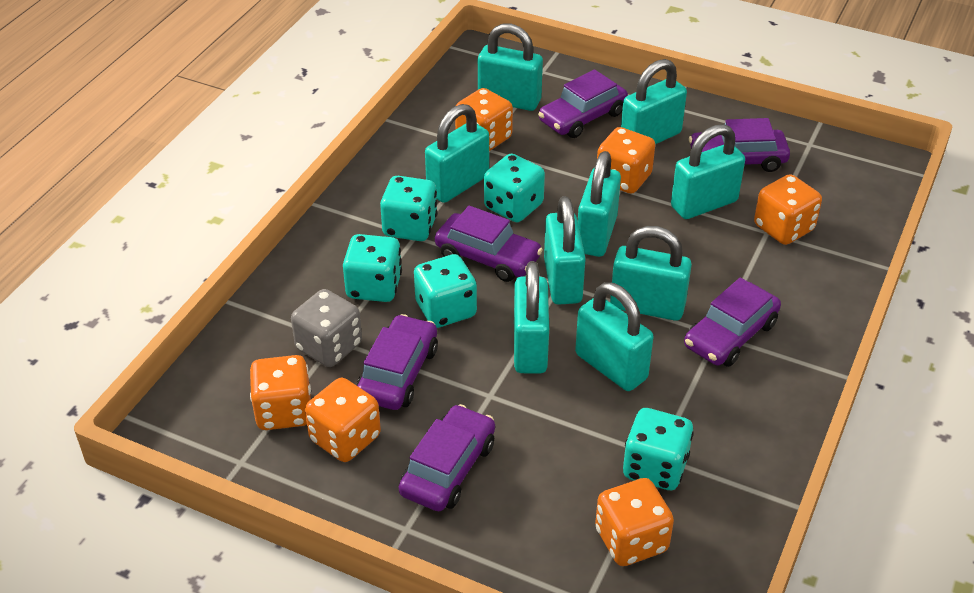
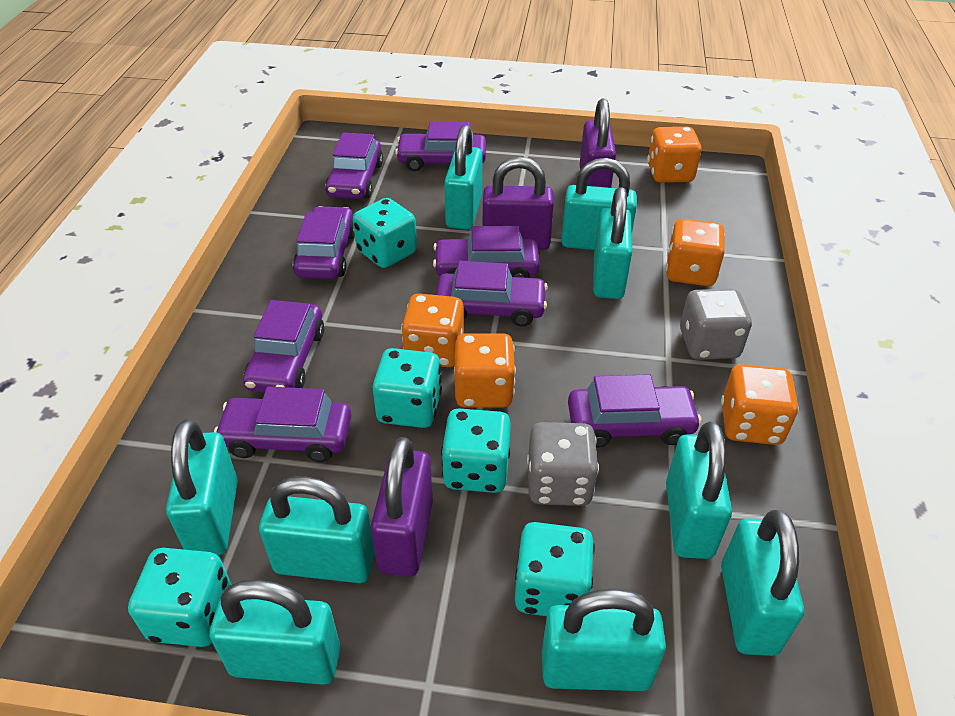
grey dice: 1 -> 2
orange dice: 6 -> 5
purple car: 6 -> 8
purple padlock: 0 -> 3

